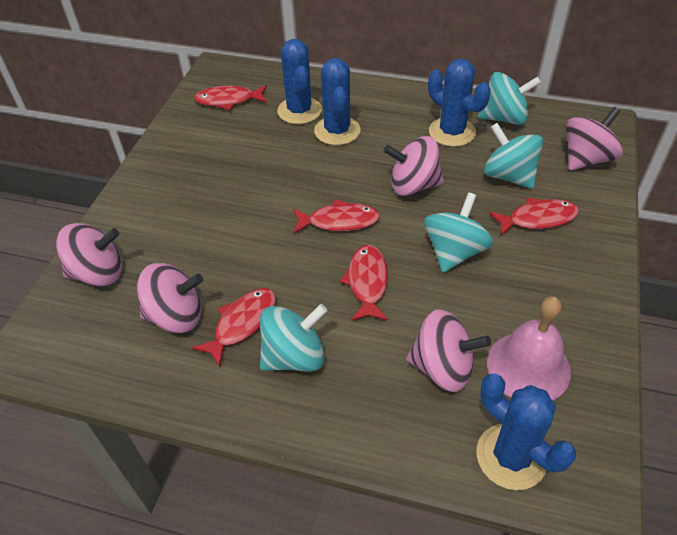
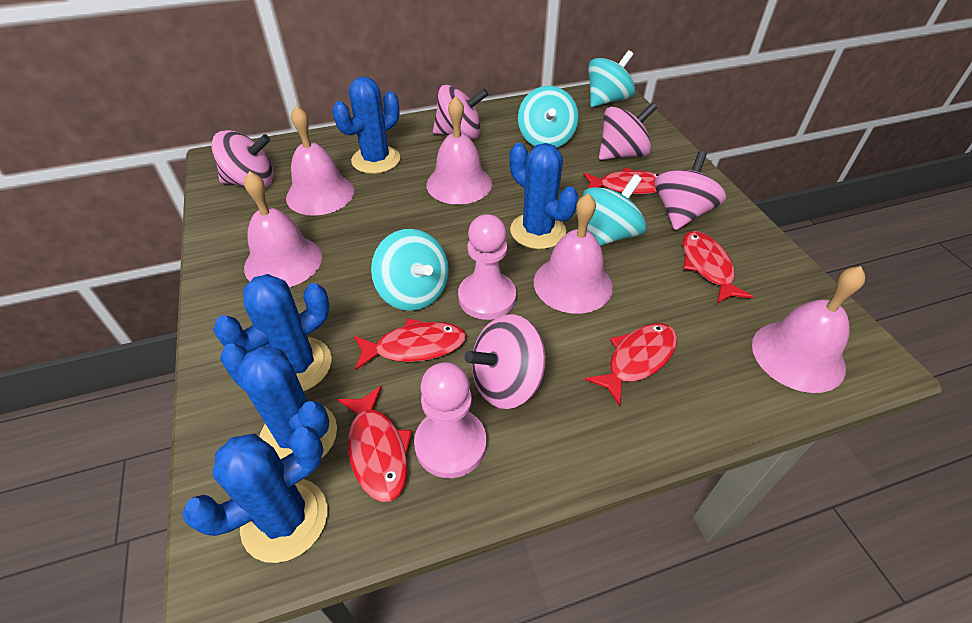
blue cactus: 4 -> 5
pink bell: 1 -> 5
pink pawn: 0 -> 2

